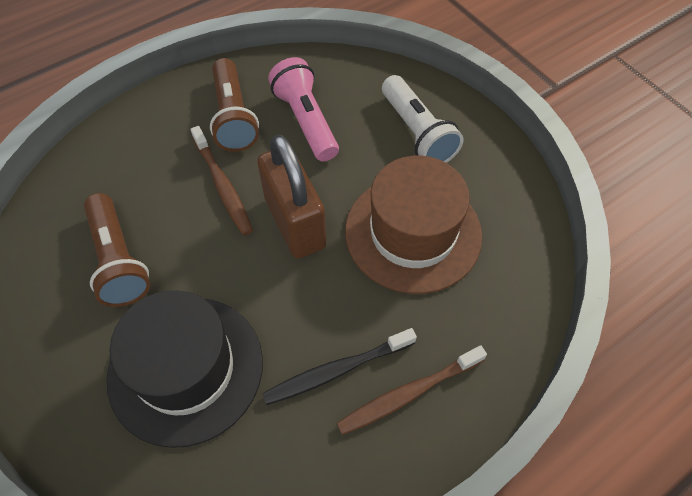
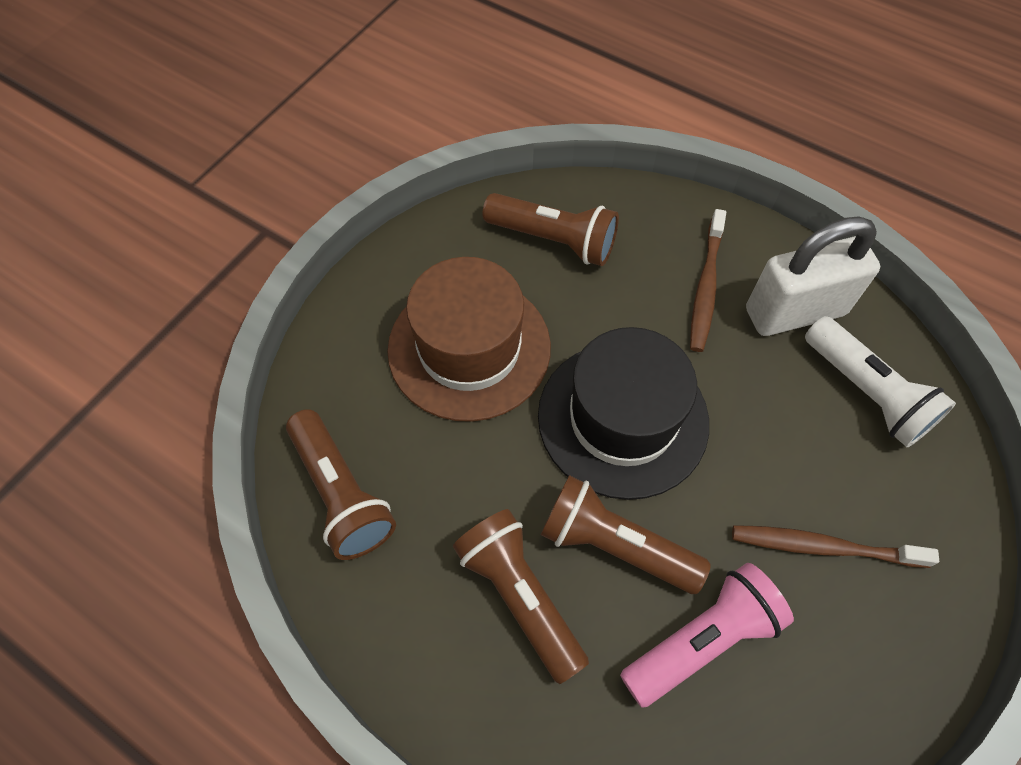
black toothbrush: 1 -> 0
brown flashlight: 2 -> 4
brown padlock: 1 -> 0
white padlock: 0 -> 1

